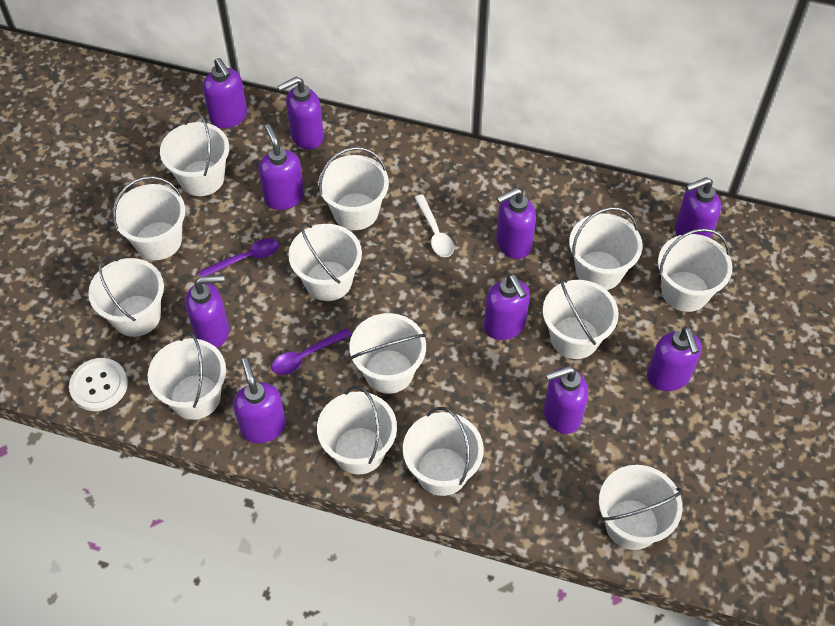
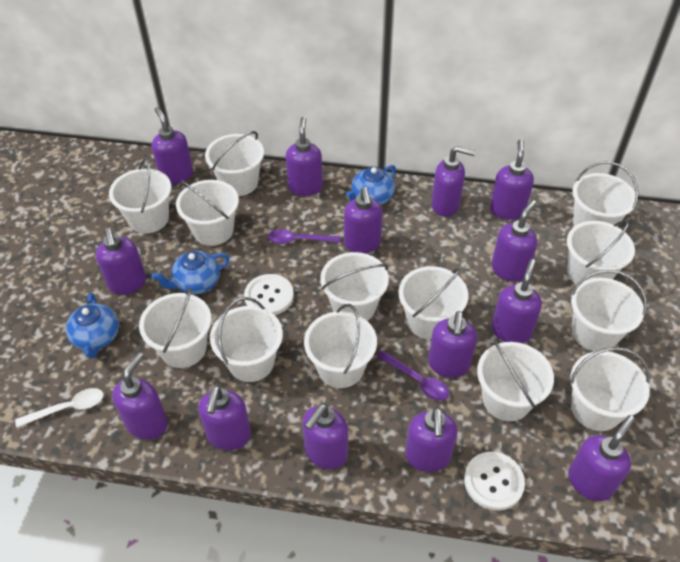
blue teapot: 0 -> 3
purple soap dispenser: 10 -> 14
white button: 1 -> 2

